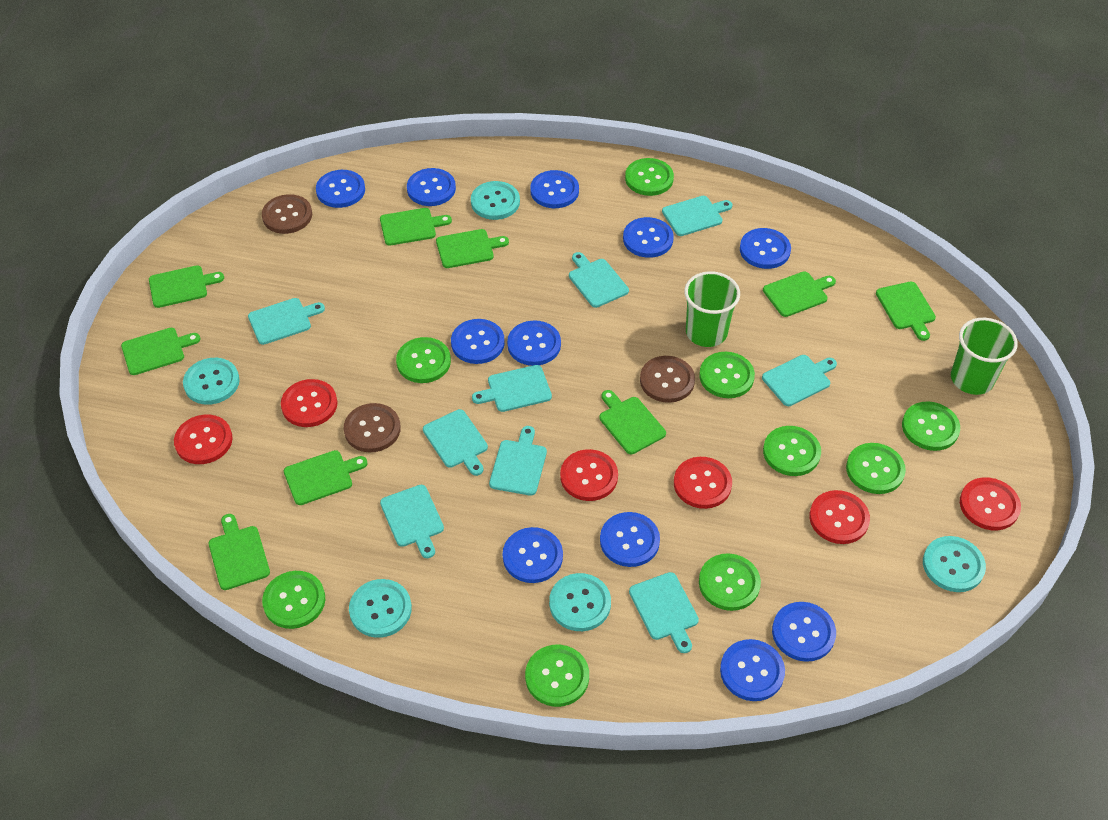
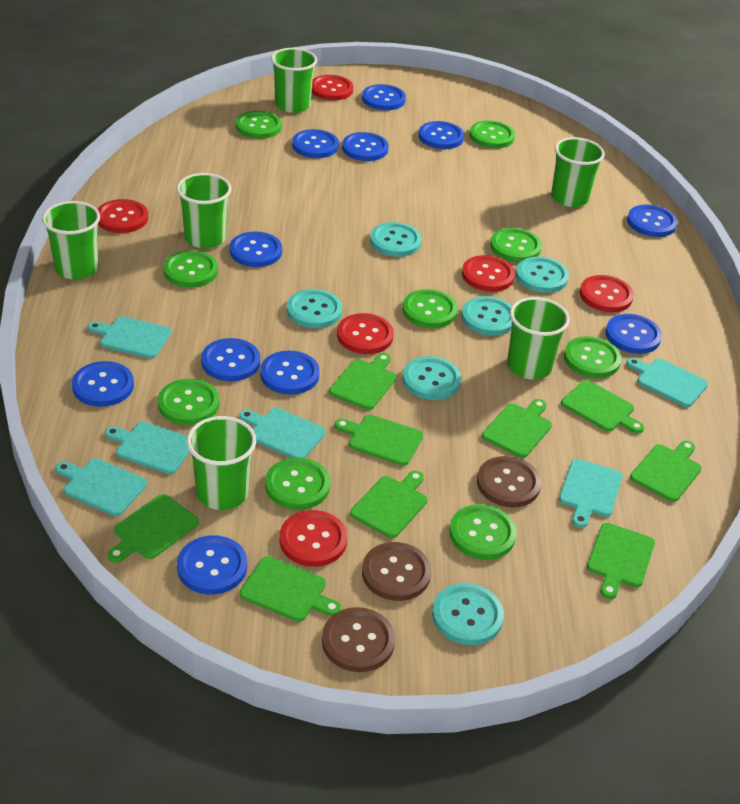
green cup: 2 -> 6
turquoise button: 5 -> 6
turquoise cutting board: 9 -> 6

